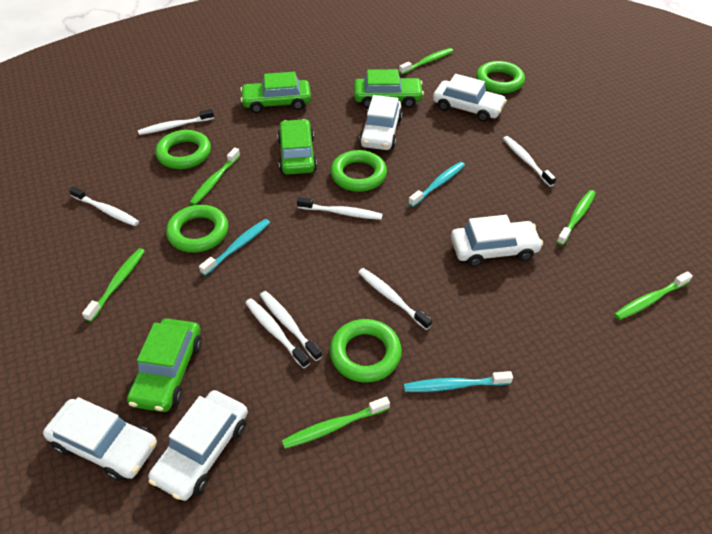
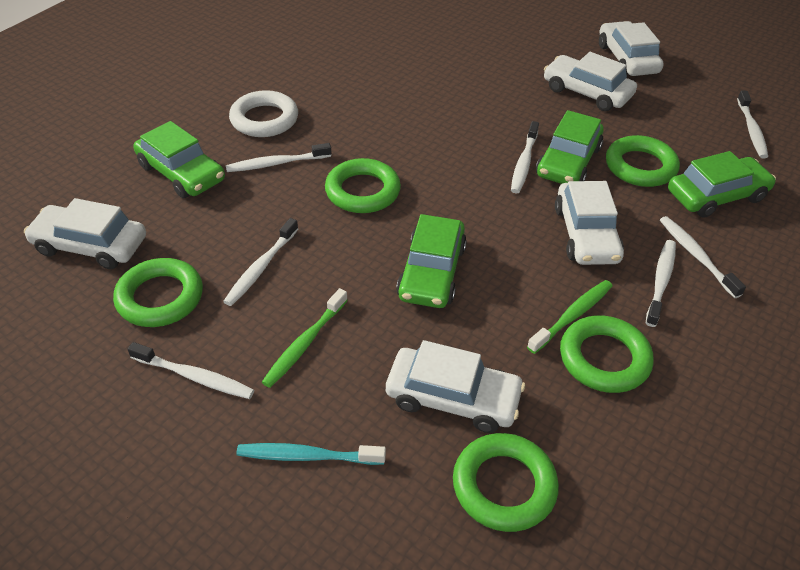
green toothbrush: 6 -> 2
turquoise toothbrush: 3 -> 1
white ring: 0 -> 1

